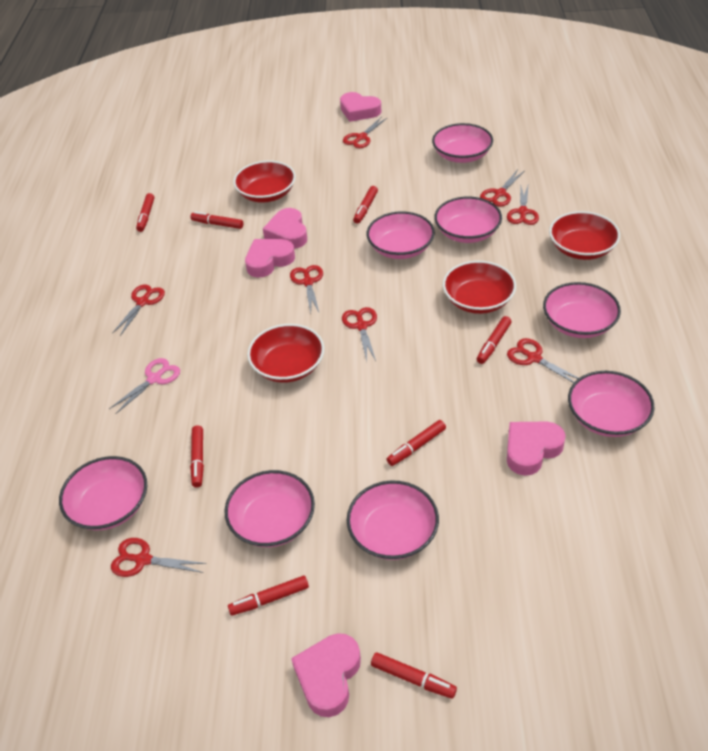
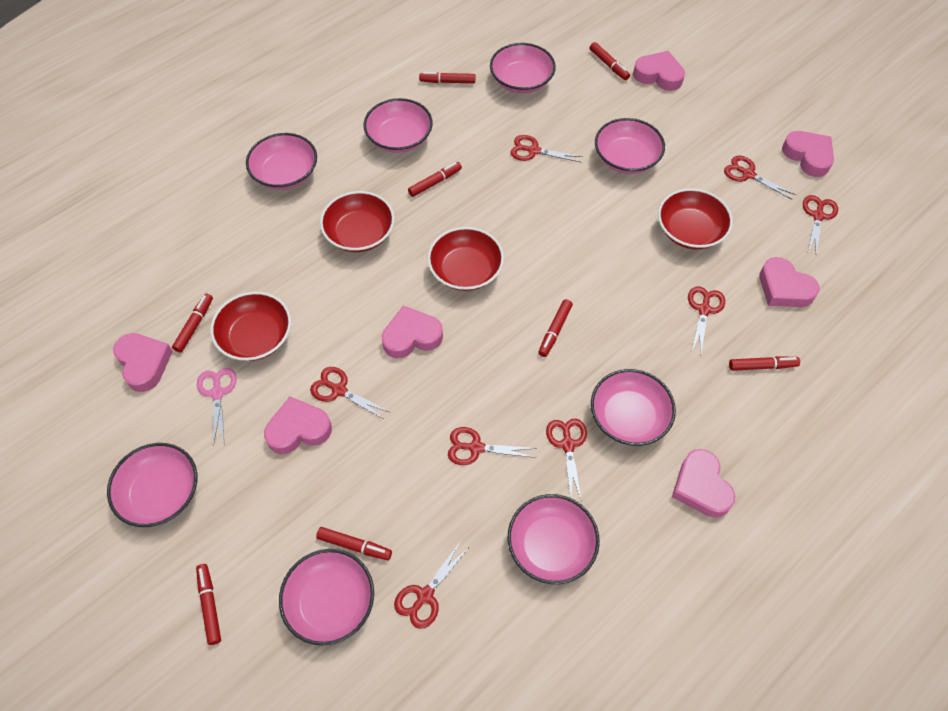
pink heart: 5 -> 7

